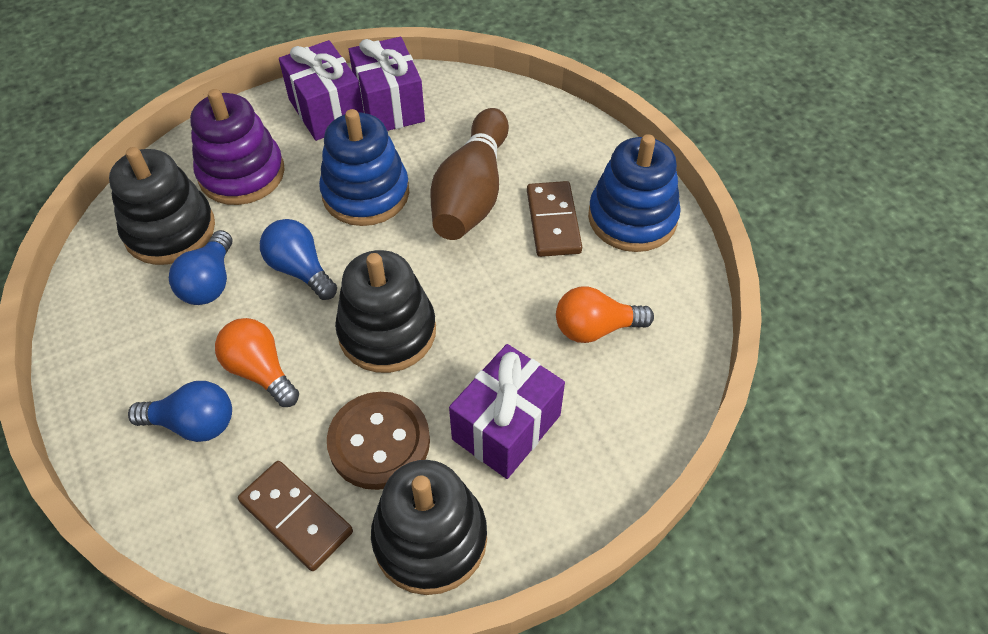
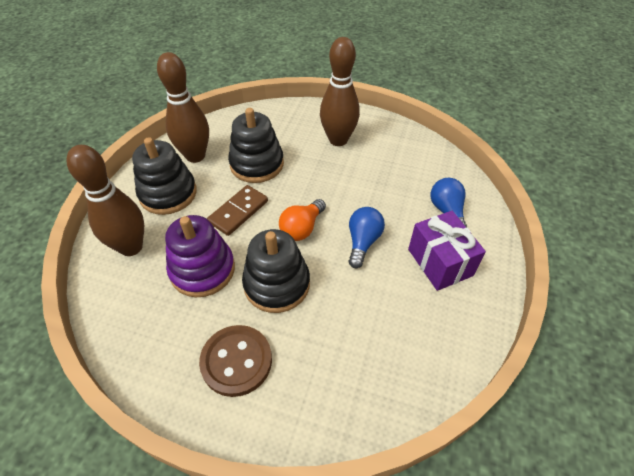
blue light bulb: 3 -> 2
blue stacking toy: 2 -> 0
brown bowling pin: 1 -> 3
brown domino: 2 -> 1
orange light bulb: 2 -> 1
purple gift: 3 -> 1

